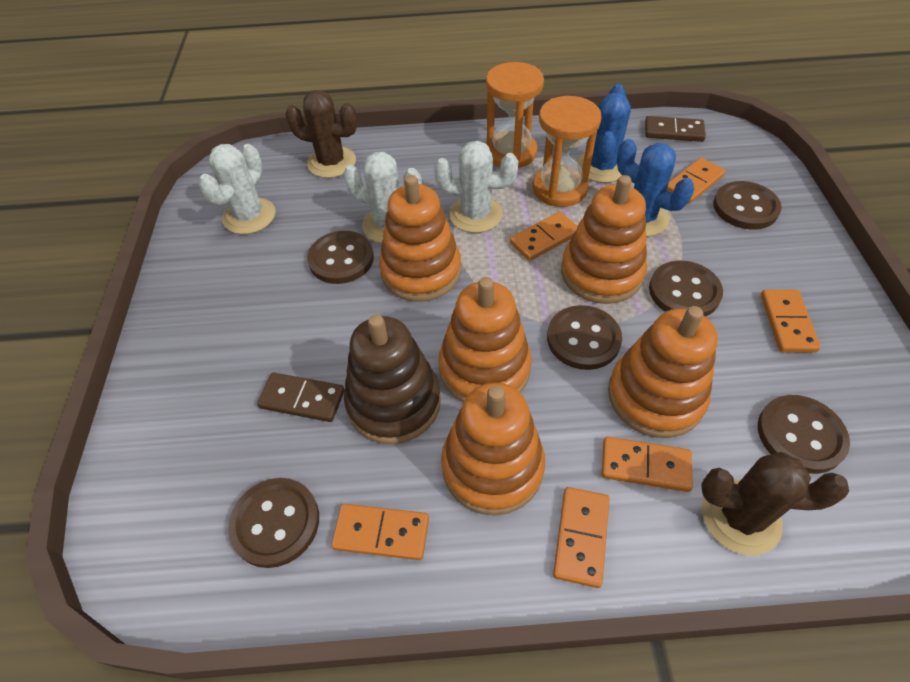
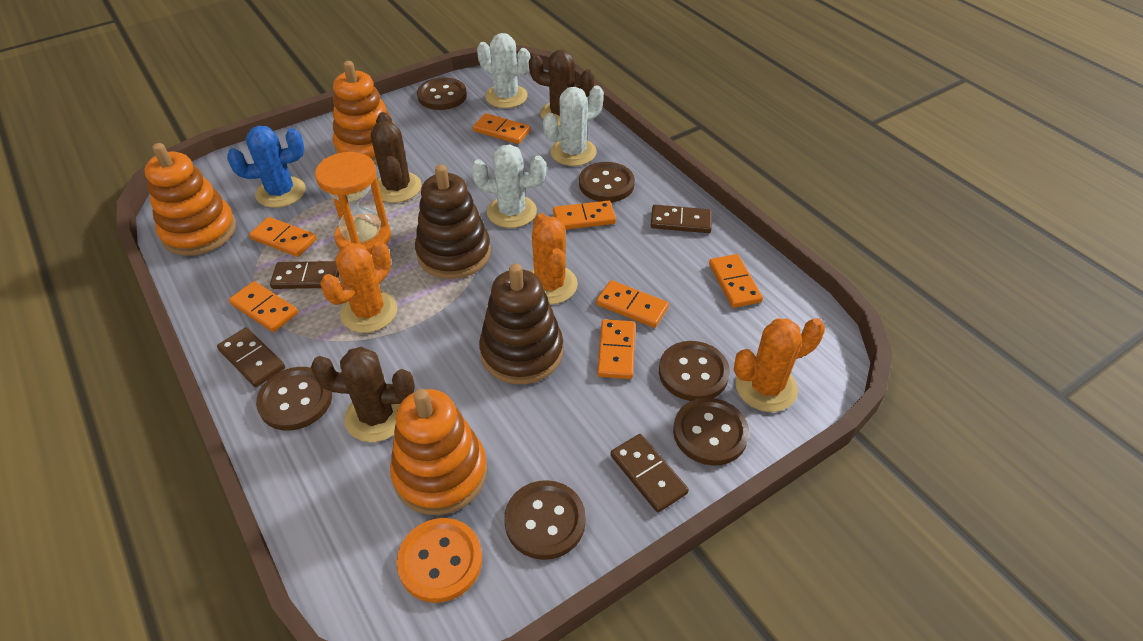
blue cactus: 2 -> 1
brown cactus: 2 -> 3
brown domino: 2 -> 4
brown stacking toy: 1 -> 2
orange button: 0 -> 1
orange cactus: 0 -> 3
orange domino: 6 -> 7
orange hourglass: 2 -> 1
orange stacking toy: 5 -> 3

